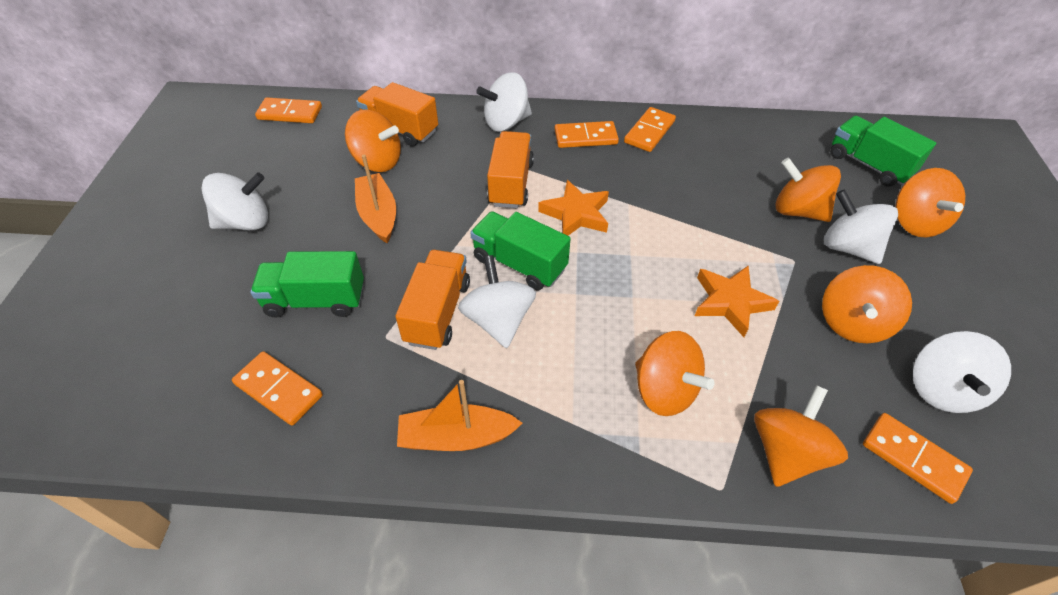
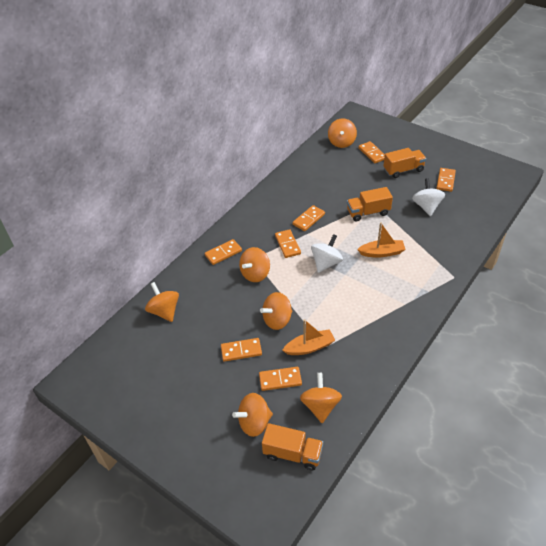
green truck: 3 -> 0
orange domino: 5 -> 7
orange star: 2 -> 0
white spinning top: 5 -> 2

